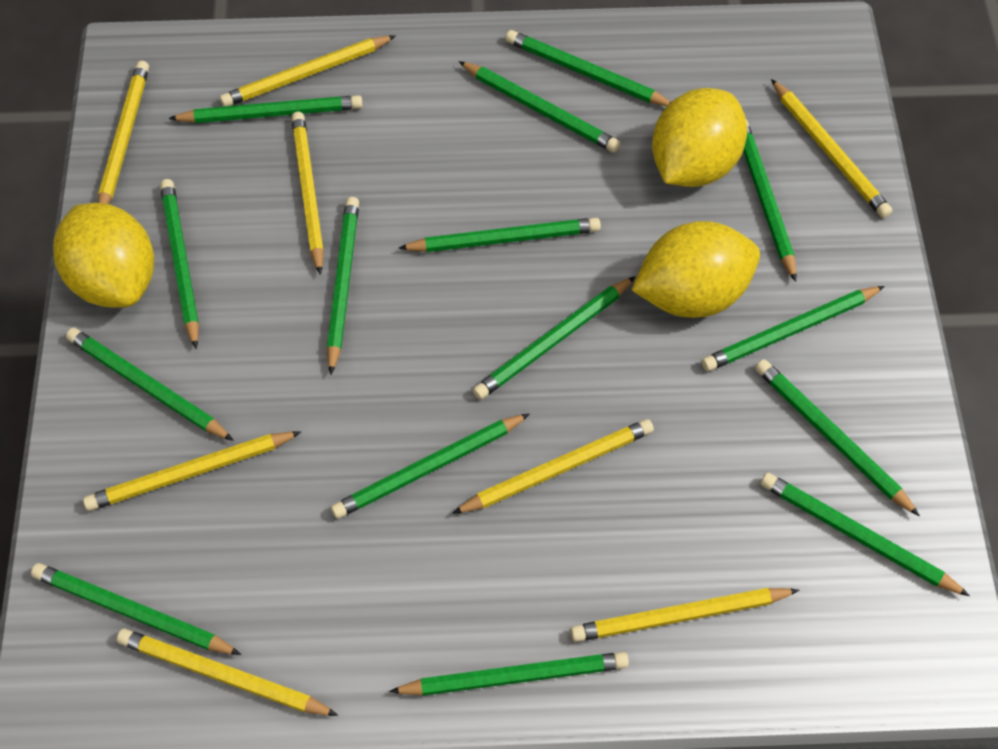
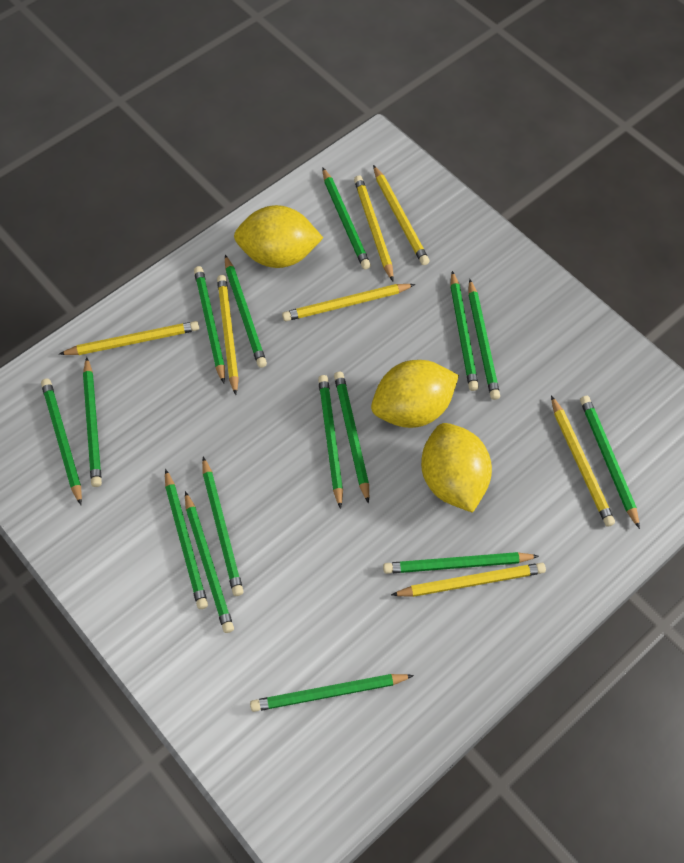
yellow pencil: 8 -> 7

